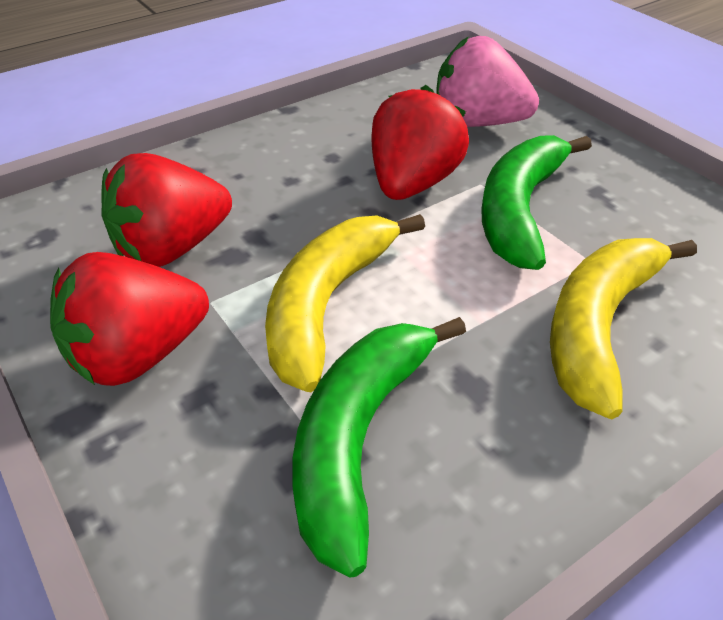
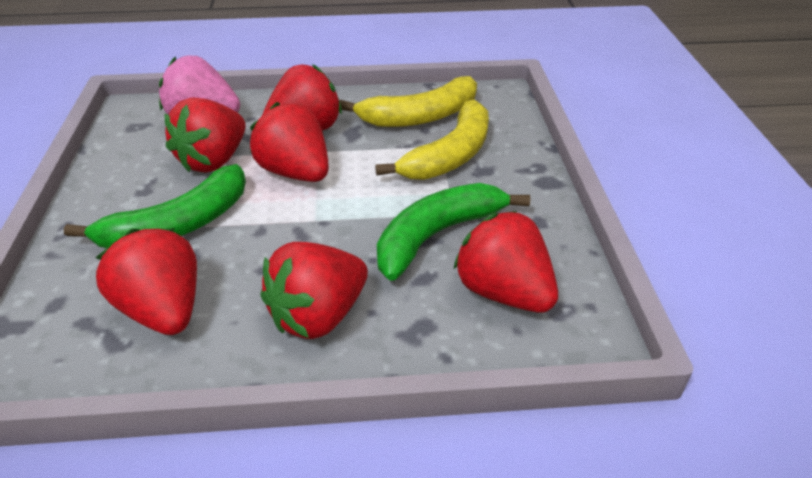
red strawberry: 3 -> 6

